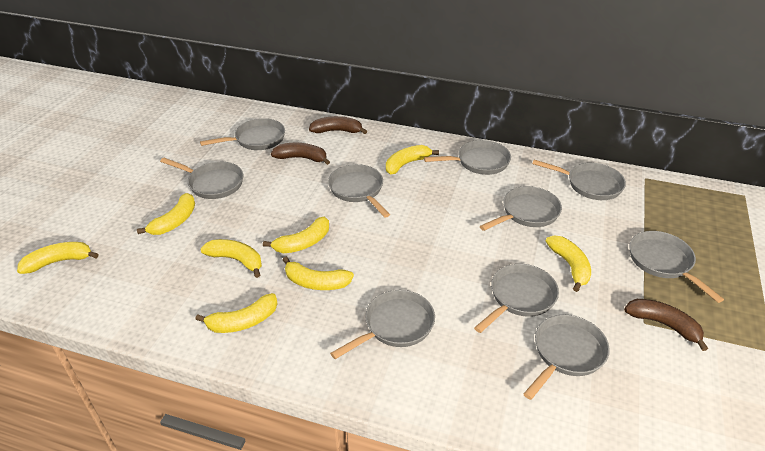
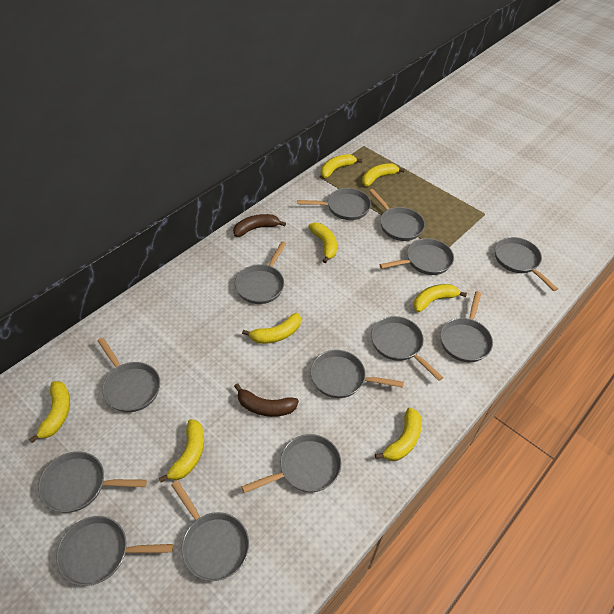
brown banana: 3 -> 2
grey pan: 10 -> 13

